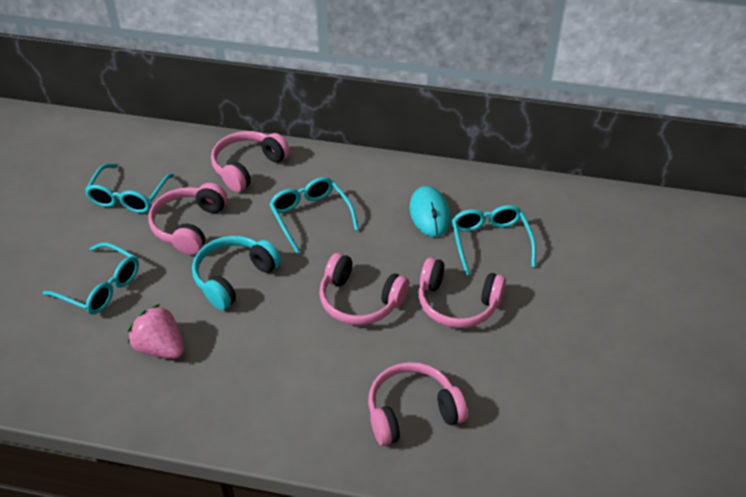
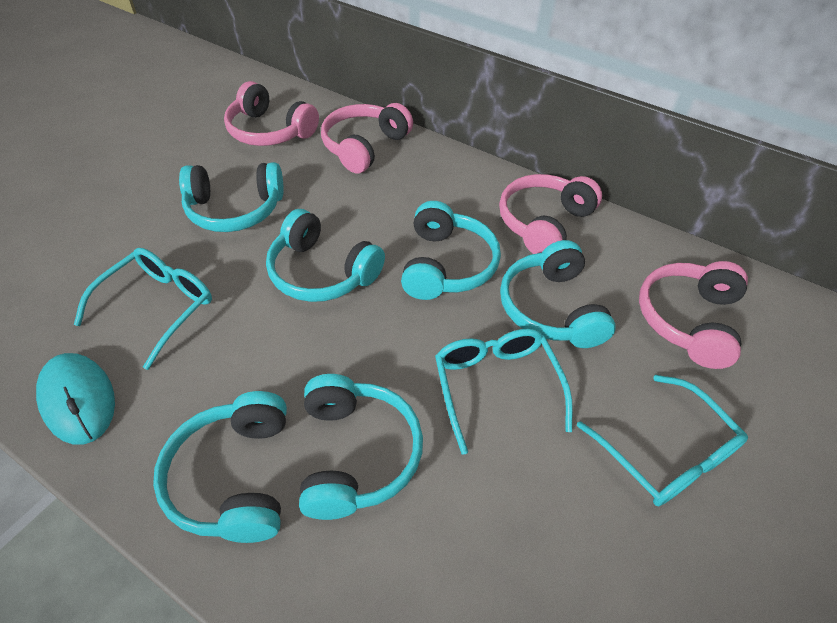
pink headphones: 5 -> 4
pink strawberry: 1 -> 0
turquoise glasses: 4 -> 3
turquoise headphones: 1 -> 6

